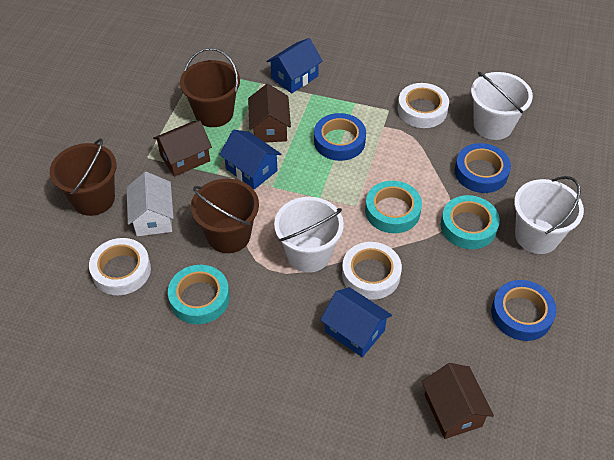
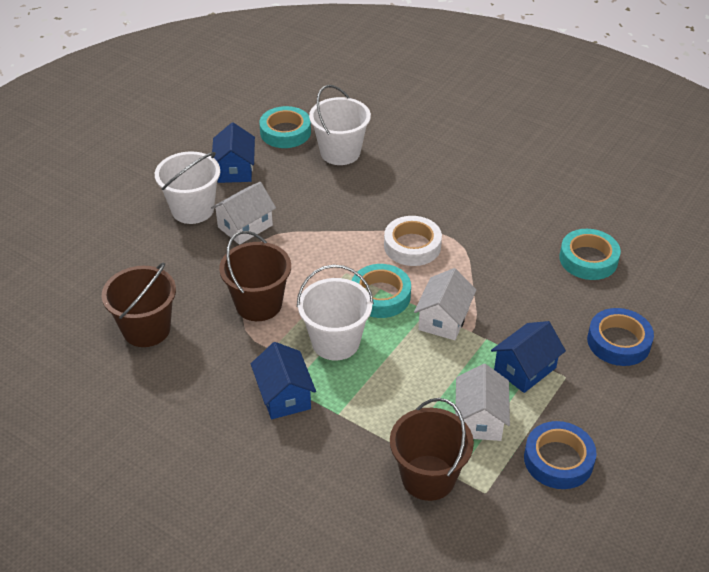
blue tape: 3 -> 2
brown house: 3 -> 0
white house: 1 -> 3
white tape: 3 -> 1

